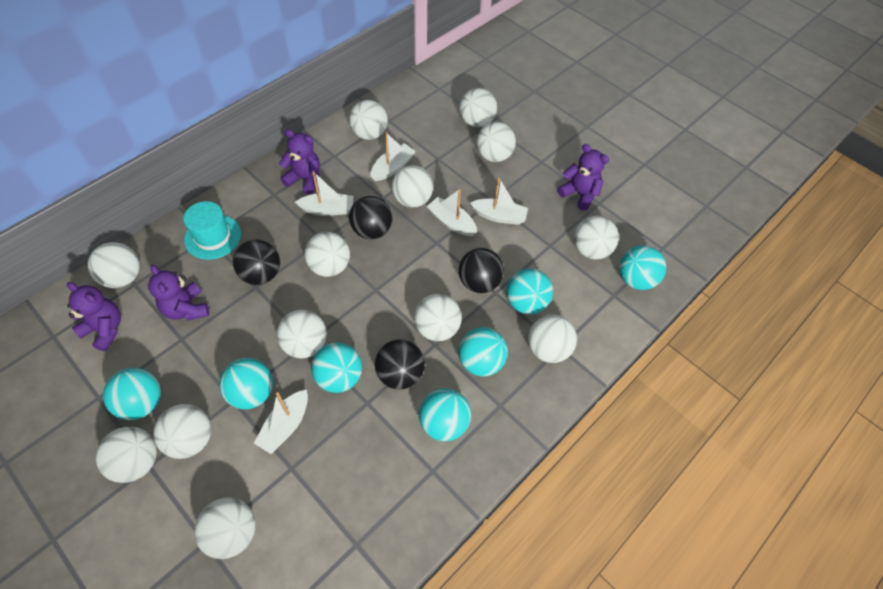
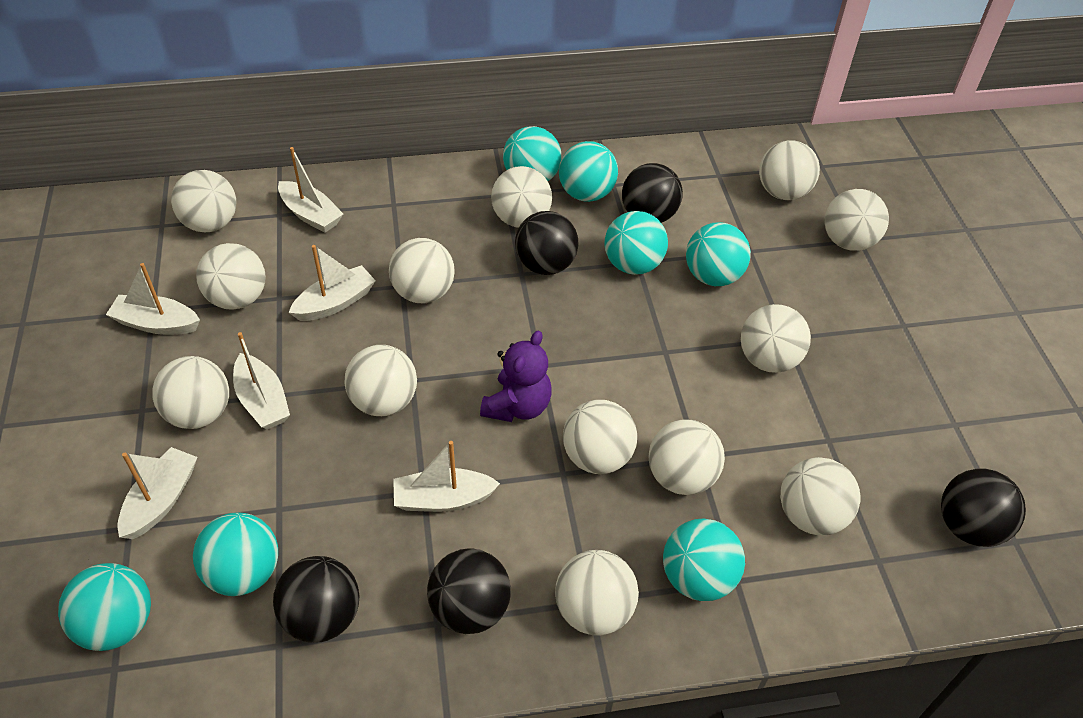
black ball: 4 -> 5
purple teddy bear: 4 -> 1
turquoise hat: 1 -> 0
white boat: 5 -> 6

